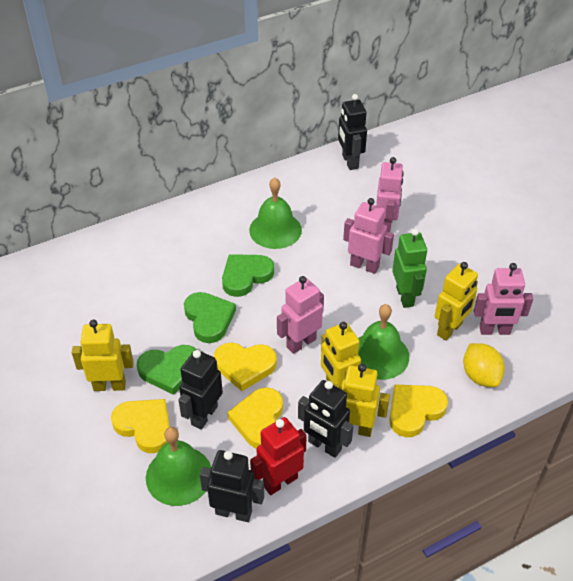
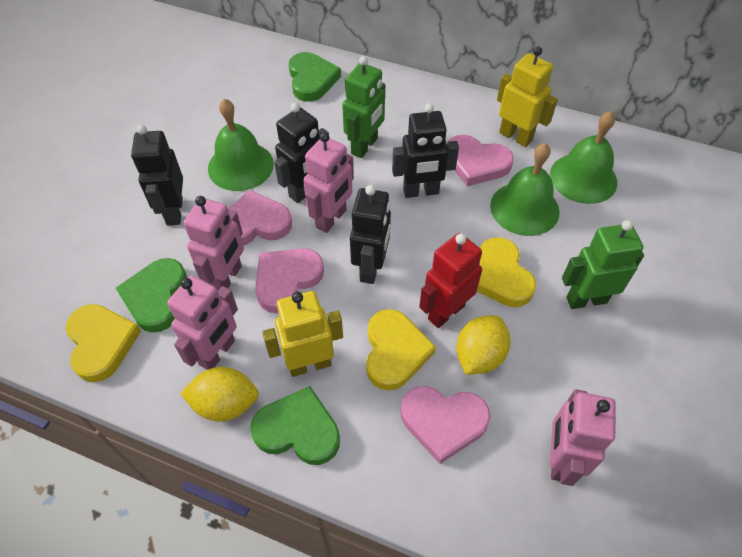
green robot: 1 -> 2
pink heart: 0 -> 4
yellow heart: 4 -> 3
yellow lemon: 1 -> 2
yellow robot: 4 -> 2

